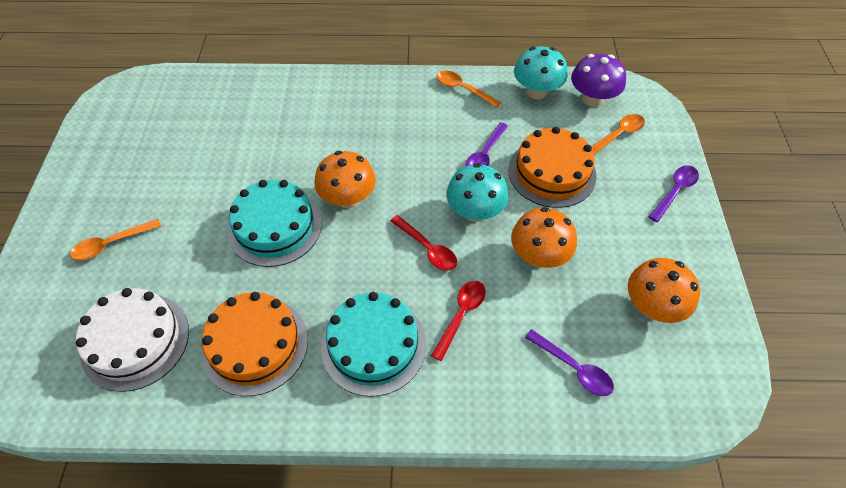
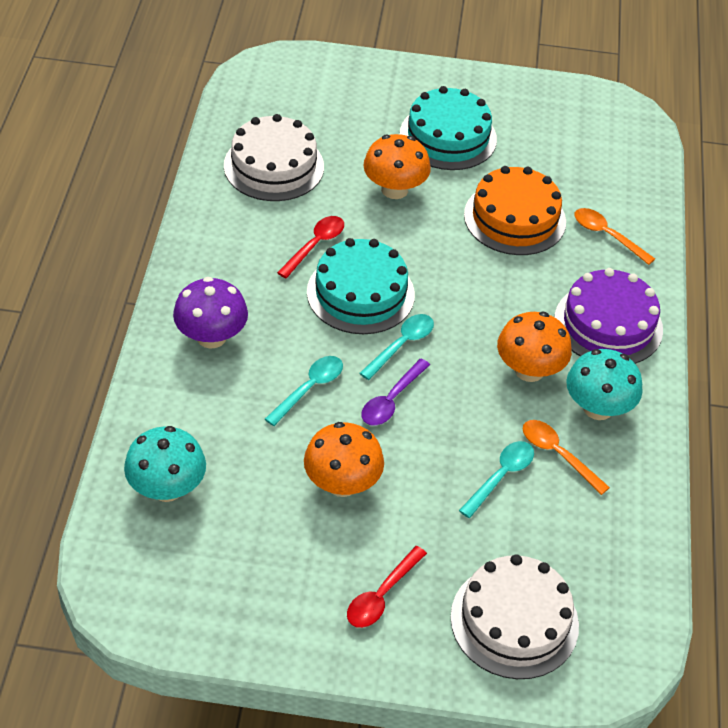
orange cake: 2 -> 1
orange spoon: 3 -> 2
purple cake: 0 -> 1
purple spoon: 3 -> 1
turquoise spoon: 0 -> 3
white cake: 1 -> 2

